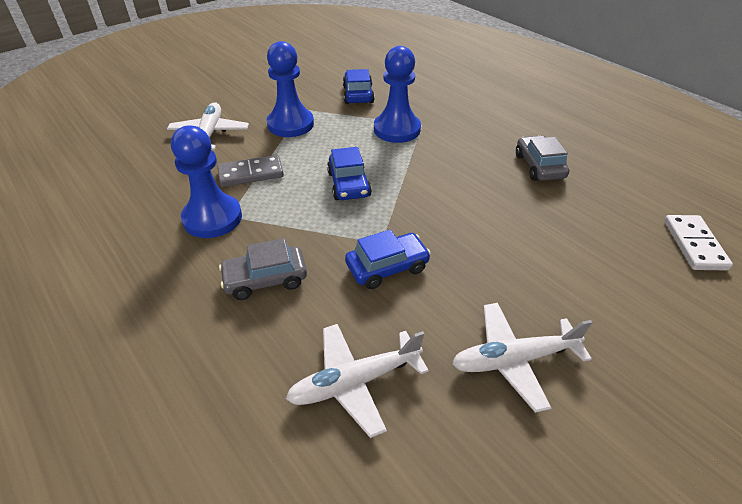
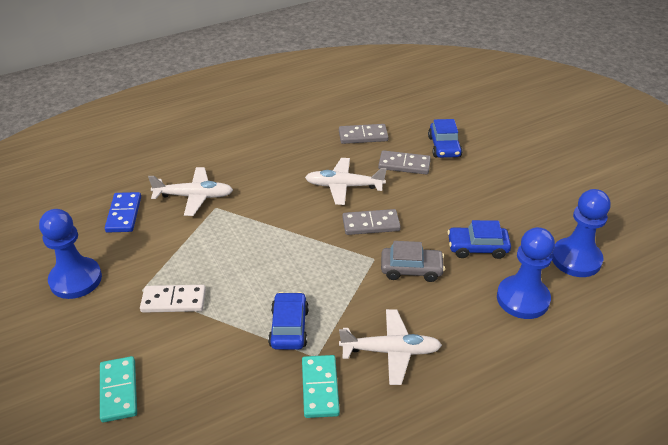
blue domino: 0 -> 1
grey car: 2 -> 1
grey domino: 1 -> 3
turquoise domino: 0 -> 2

